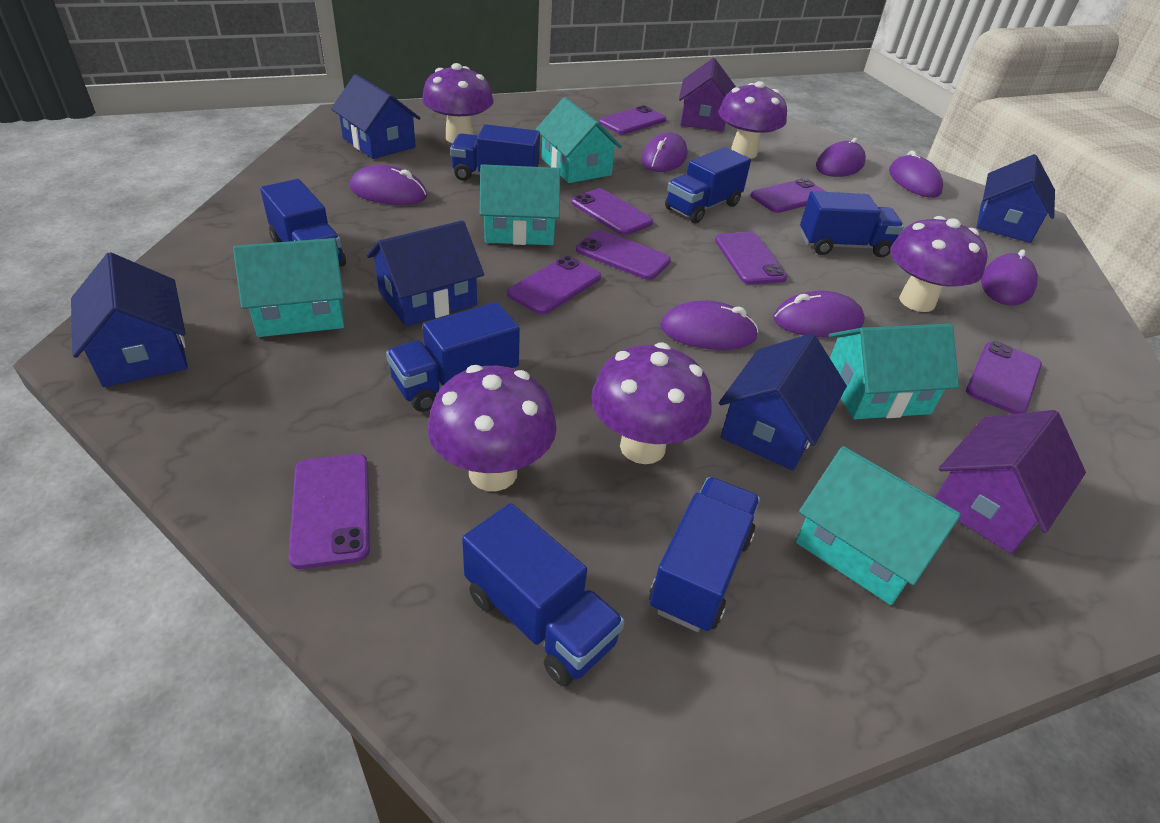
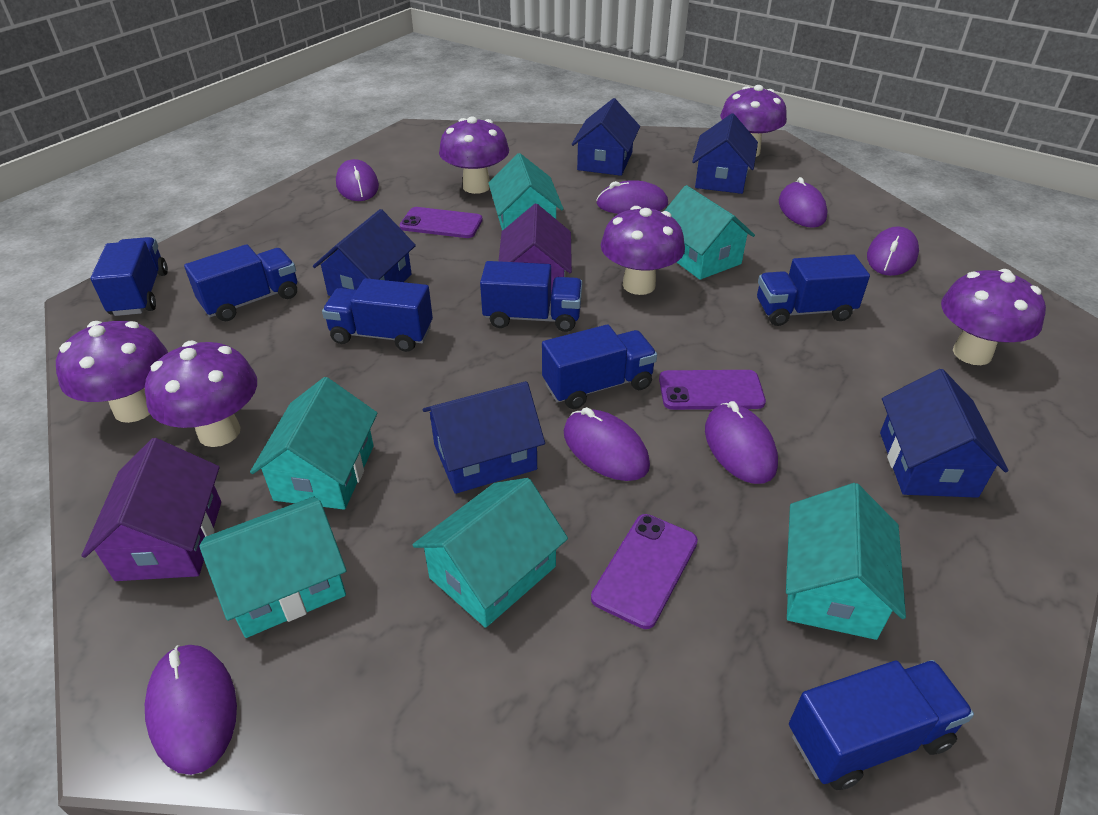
purple mushroom: 5 -> 6
purple phone: 8 -> 3
turquoise house: 5 -> 6

